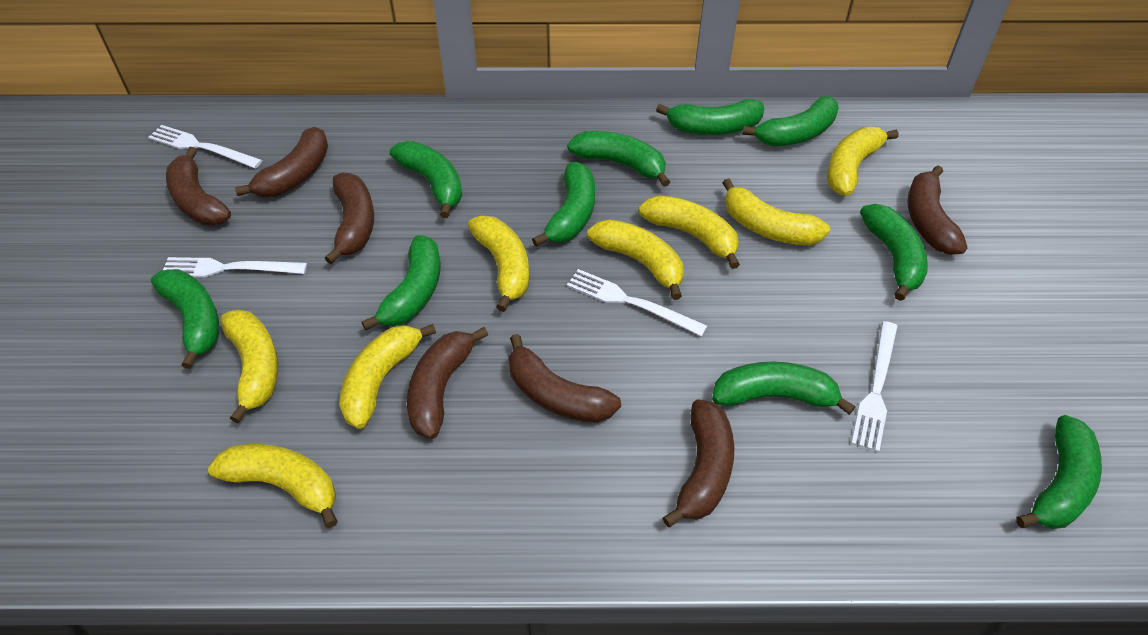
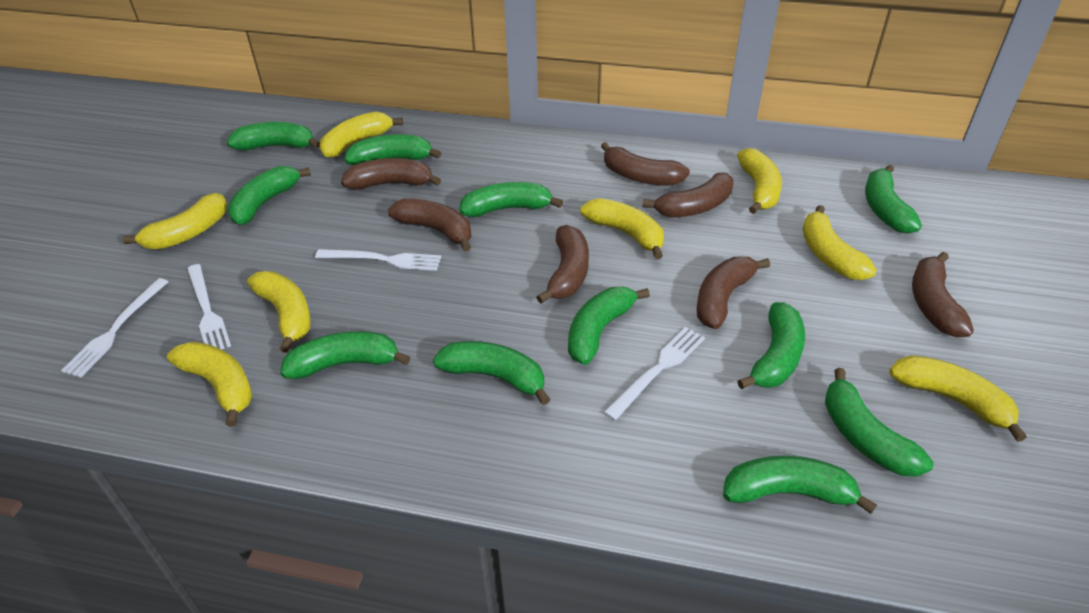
green banana: 10 -> 11

